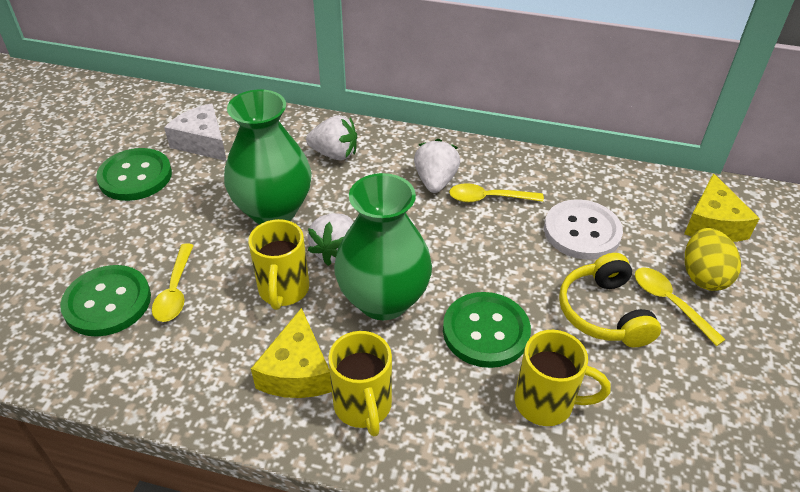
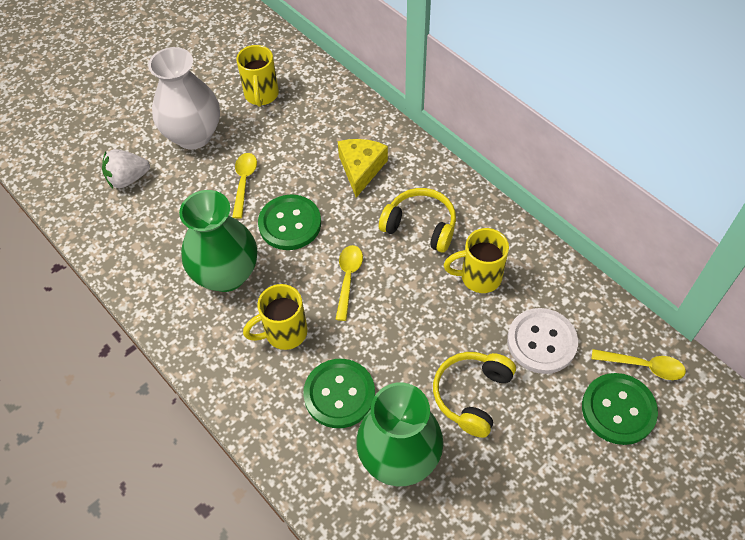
white cheese: 1 -> 0
white strawberry: 3 -> 1
white vase: 0 -> 1
yellow cheese: 2 -> 1
yellow egg: 1 -> 0
yellow headphones: 1 -> 2

